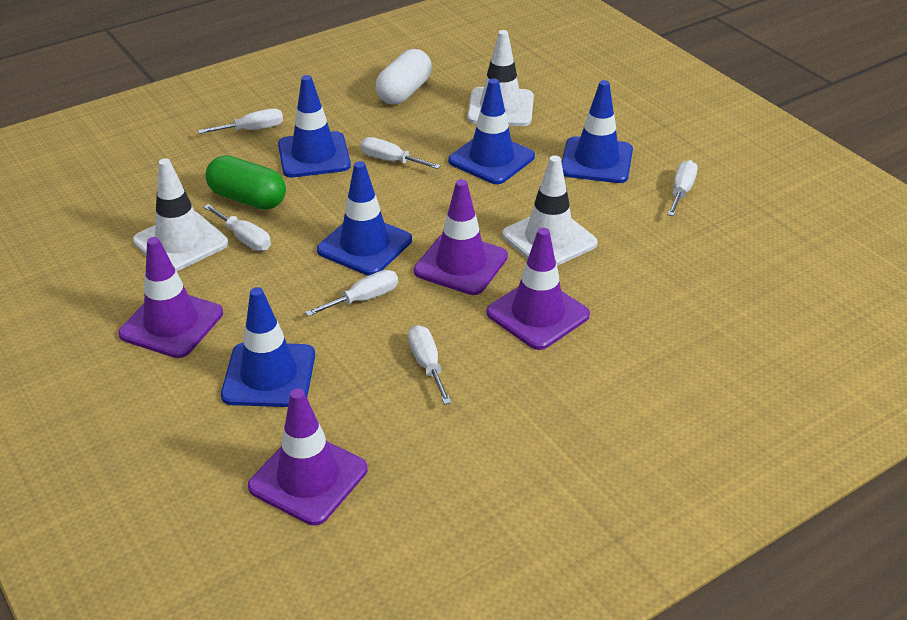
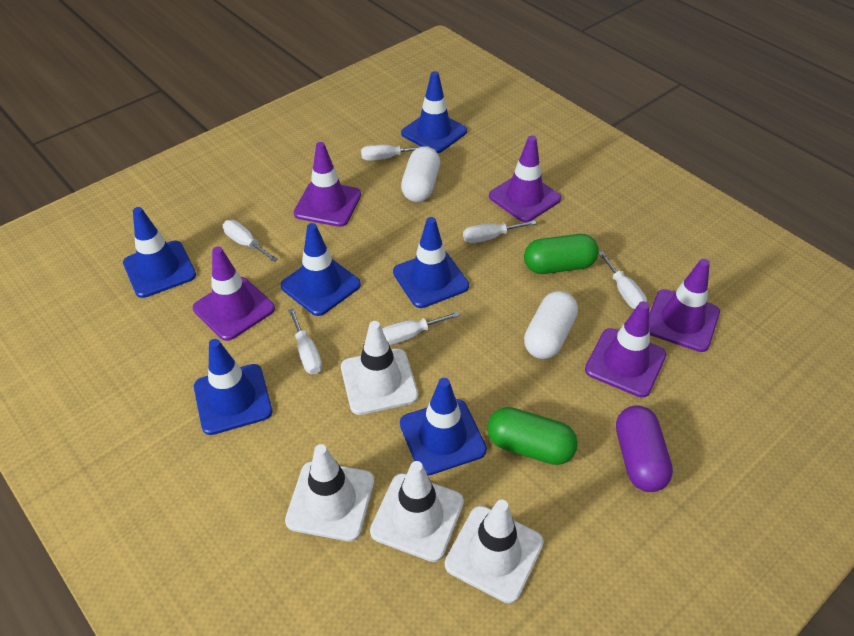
blue traffic cone: 5 -> 6
green capsule: 1 -> 2
purple capsule: 0 -> 1
purple traffic cone: 4 -> 5
white capsule: 1 -> 2
white traffic cone: 3 -> 4

